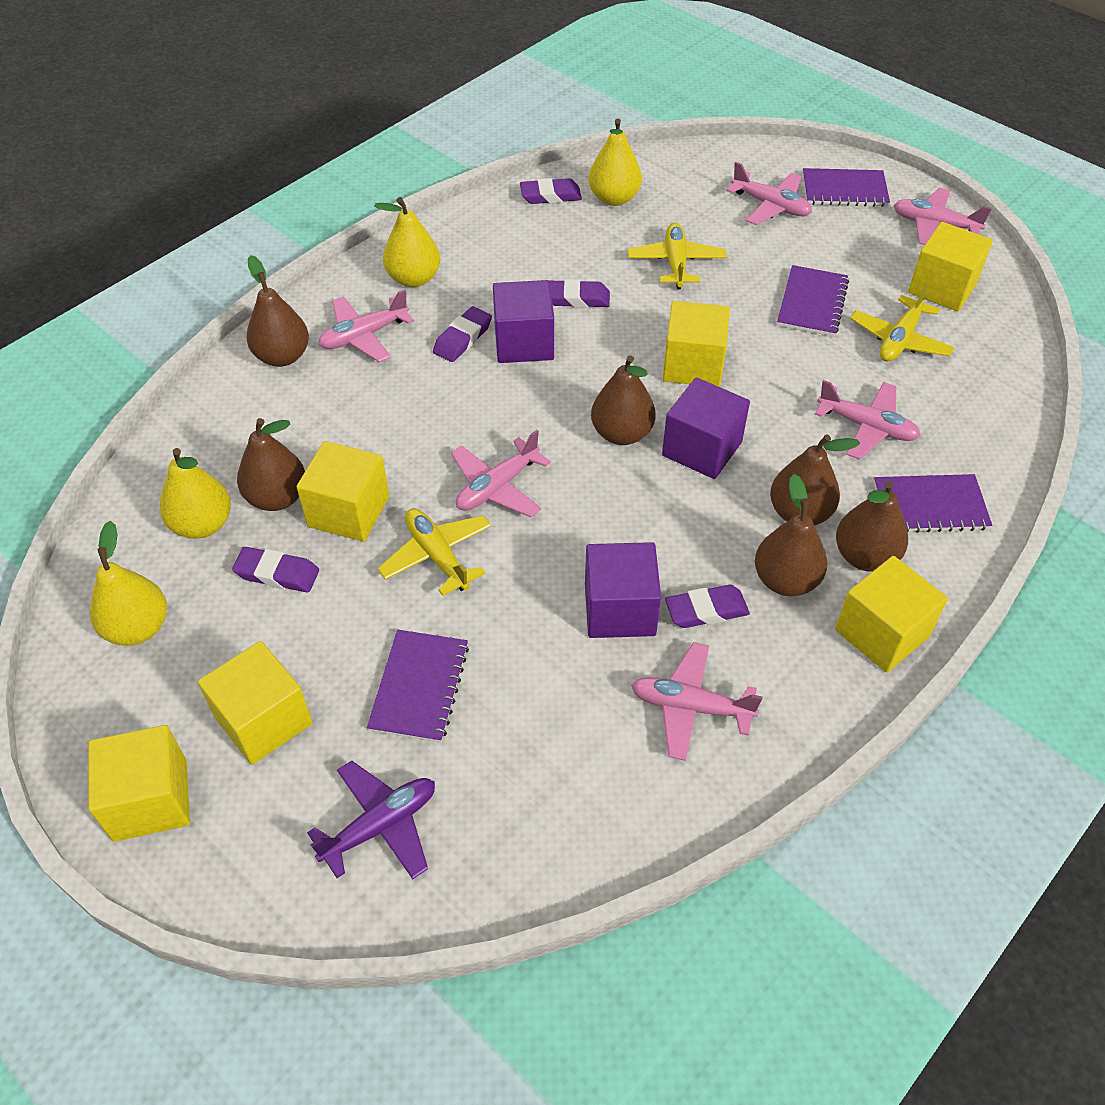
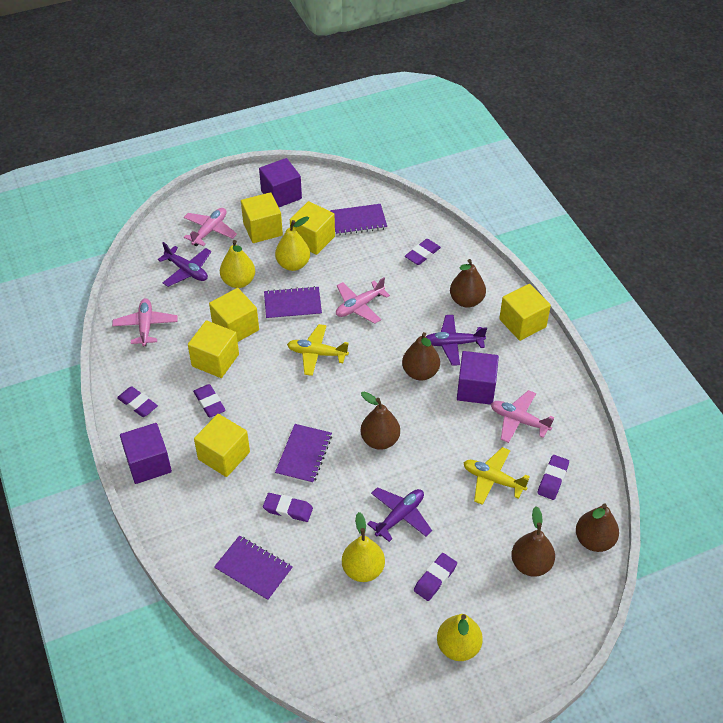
brown pear: 6 -> 5
pink plane: 6 -> 4
purple eraser: 5 -> 6
purple plane: 1 -> 3
yellow plane: 3 -> 2

